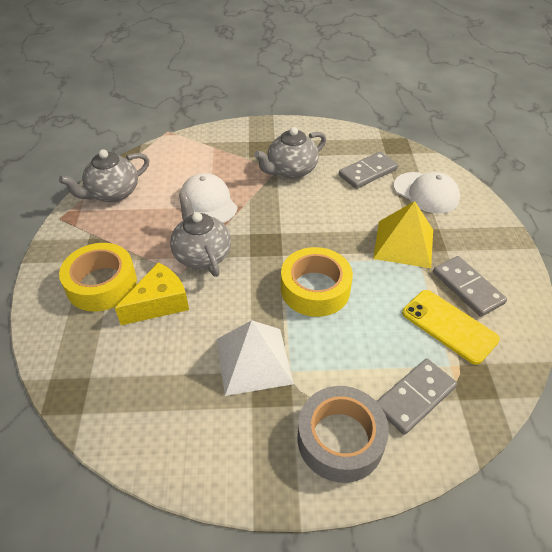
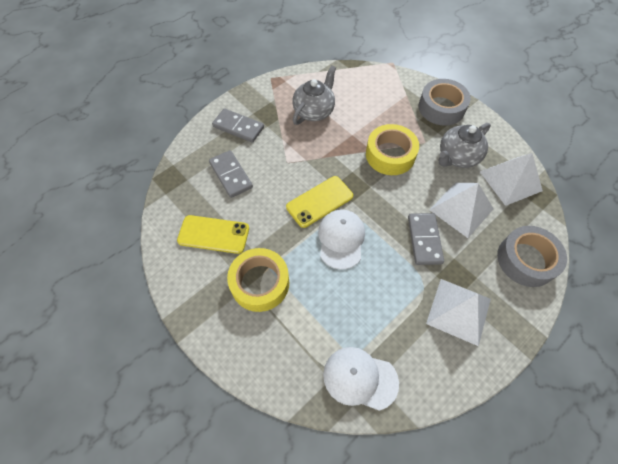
grey tape: 1 -> 2
grey teapot: 3 -> 2
white pyramid: 1 -> 3
yellow cheese: 1 -> 0
yellow phone: 1 -> 2
yellow pyramid: 1 -> 0

